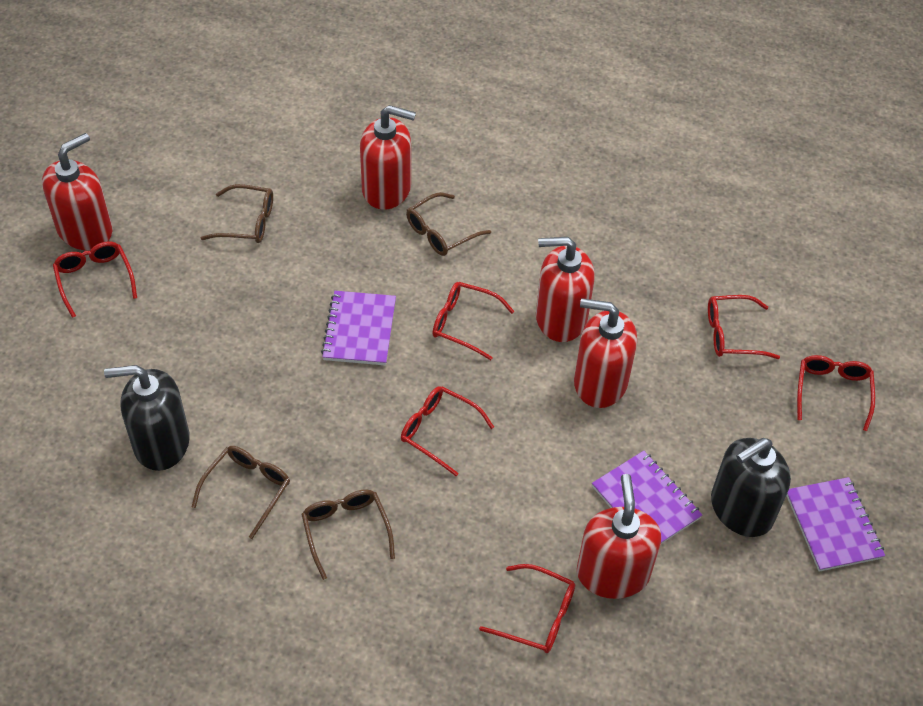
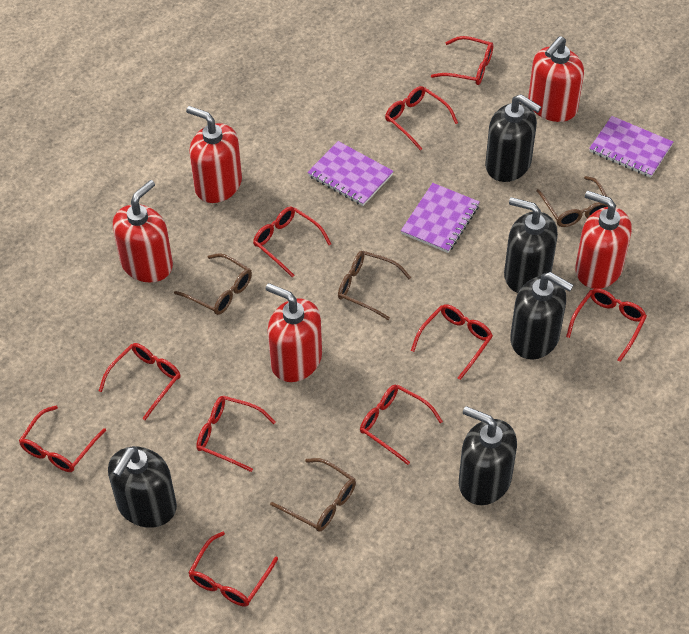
black soap dispenser: 2 -> 5
red glasses: 6 -> 10

